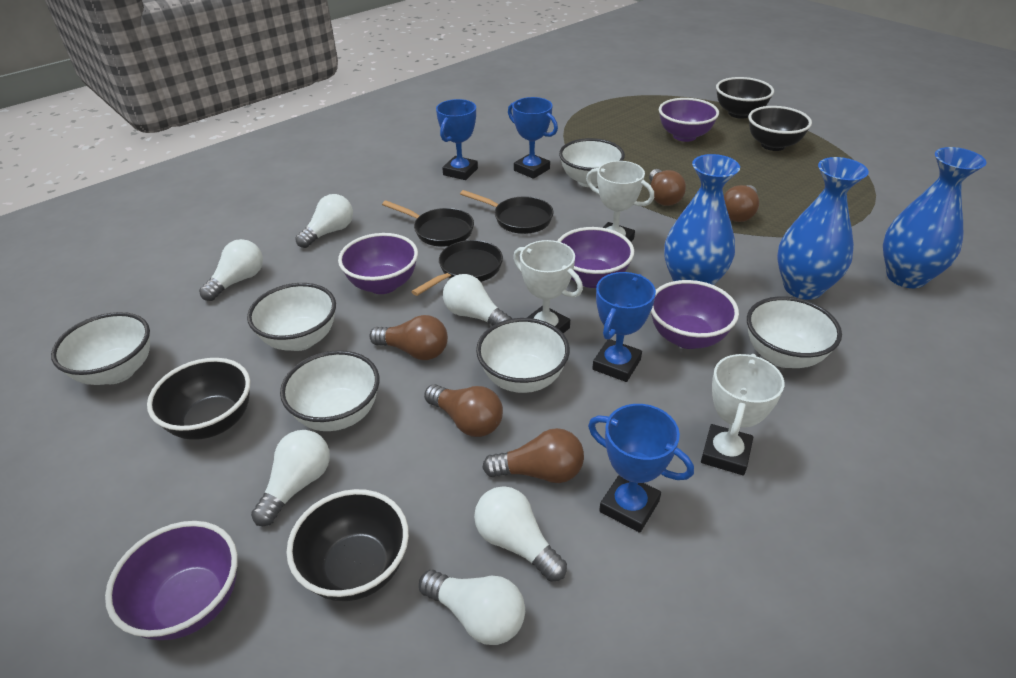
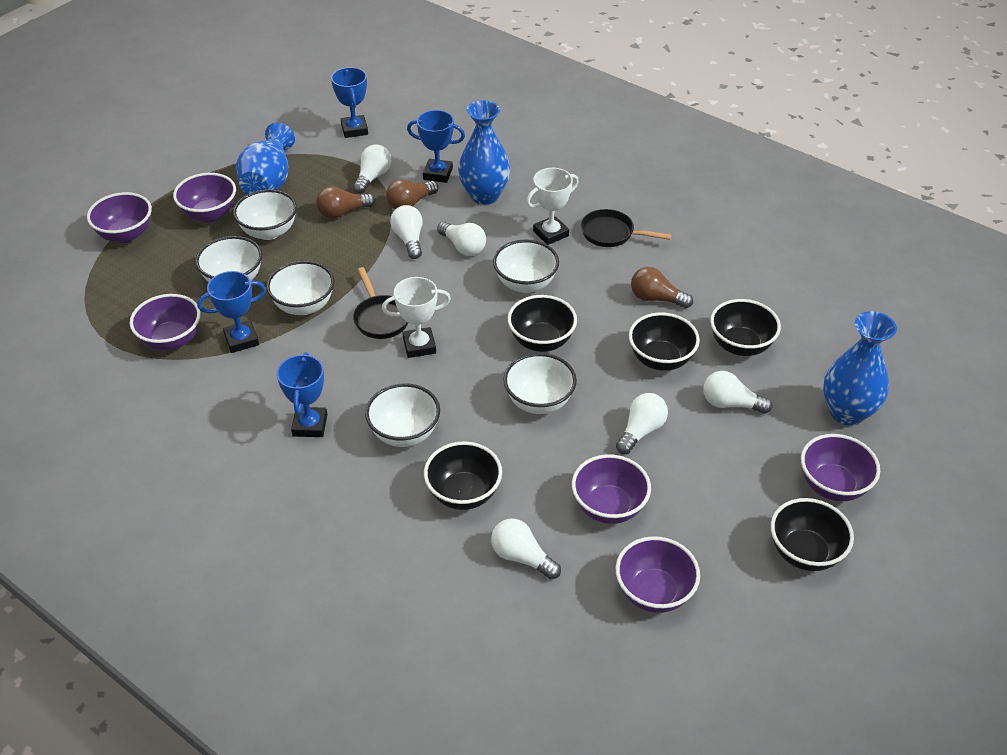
black bowl: 4 -> 5
black pan: 3 -> 2
brown light bulb: 5 -> 3
purple bowl: 5 -> 6
white trophy: 3 -> 2

